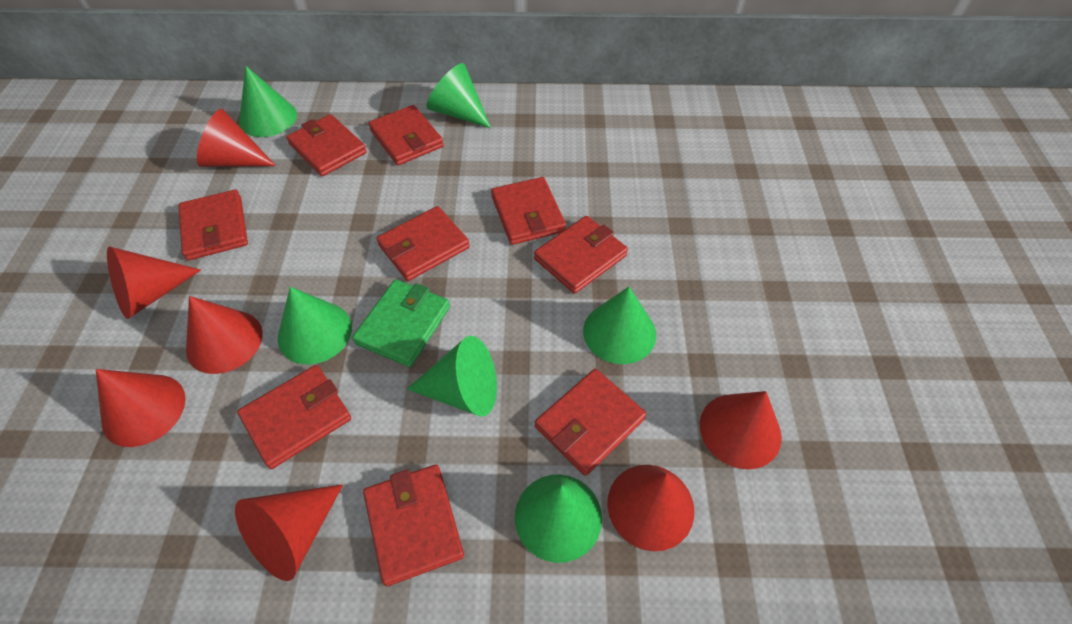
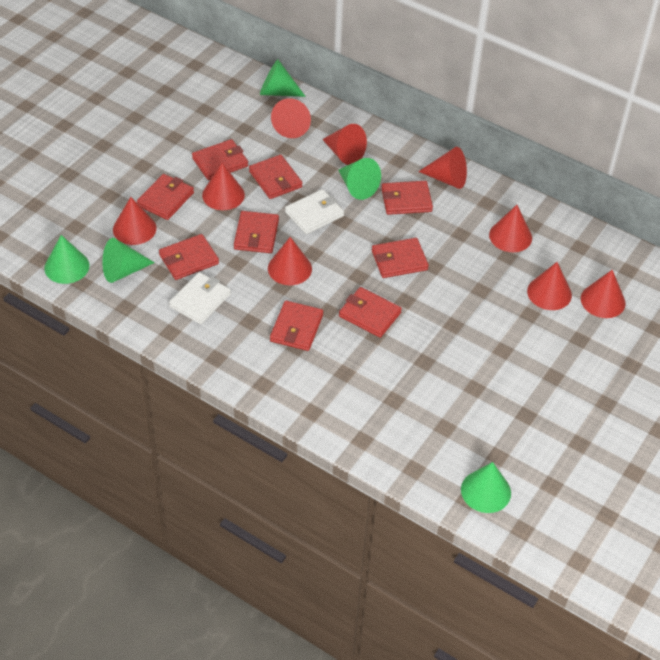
green cone: 6 -> 5
green wallet: 1 -> 0
red cone: 7 -> 9
white wallet: 0 -> 2

